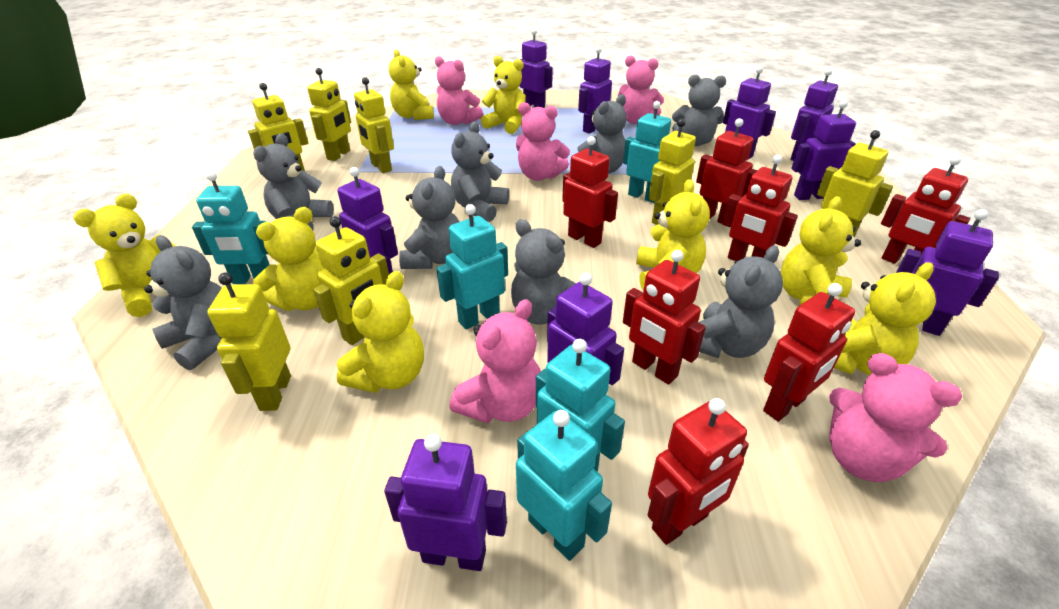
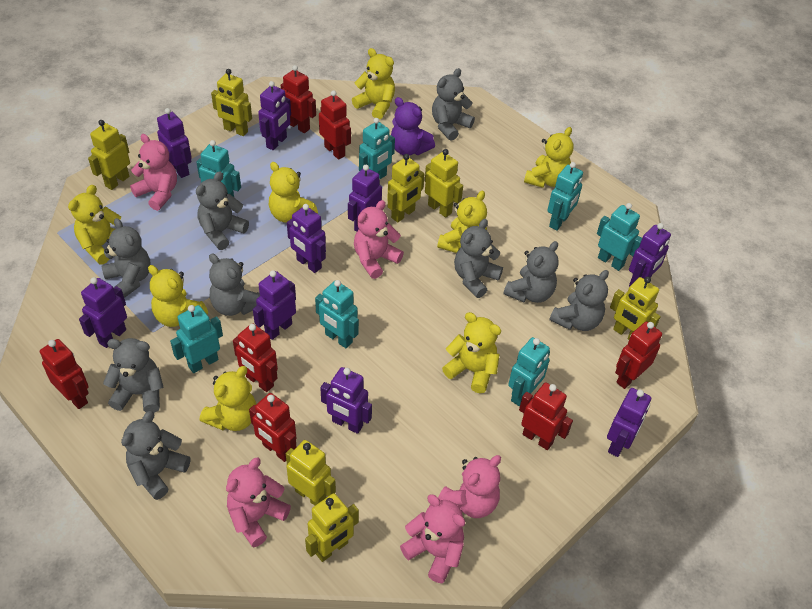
grey teddy bear: 8 -> 9
purple teddy bear: 0 -> 1
turquoise robot: 5 -> 7

